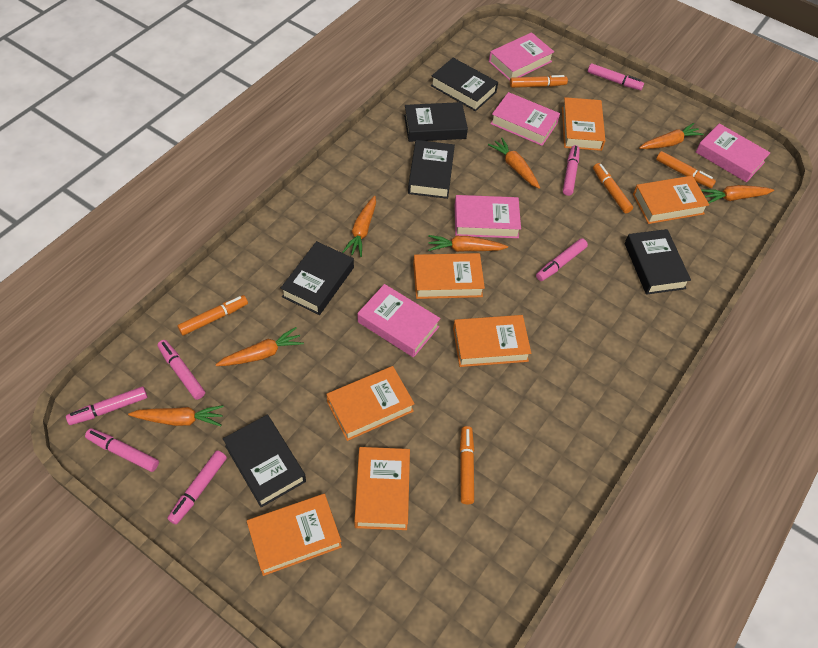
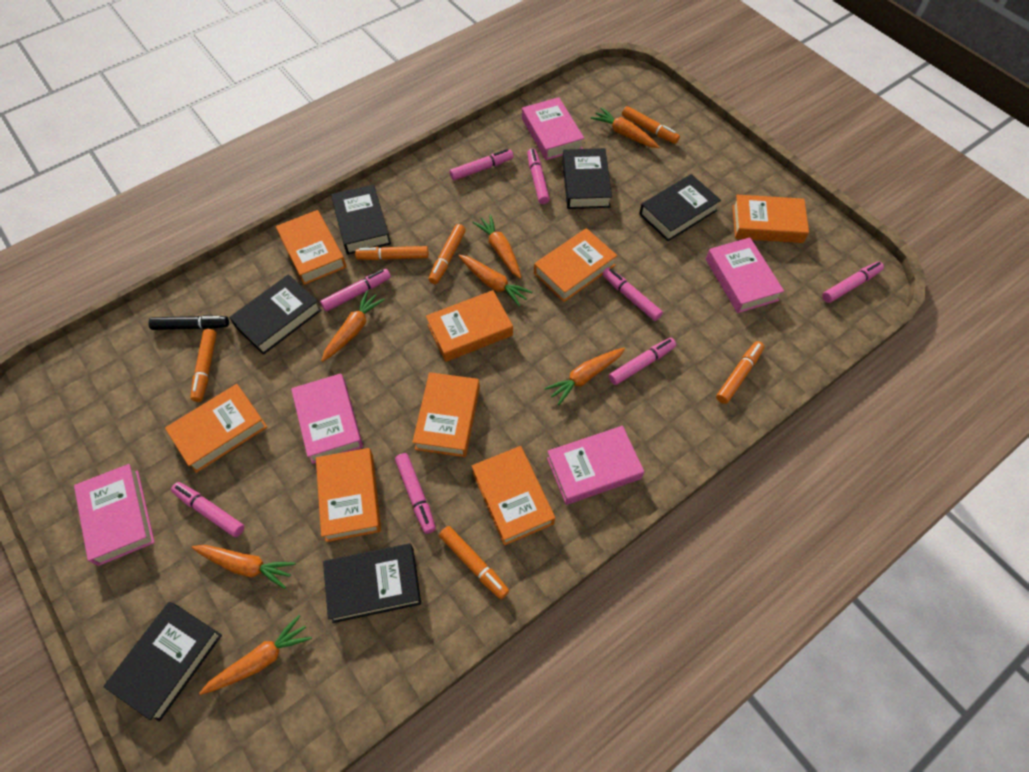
black marker: 0 -> 1
orange book: 7 -> 8
orange marker: 5 -> 6
pink marker: 7 -> 8

